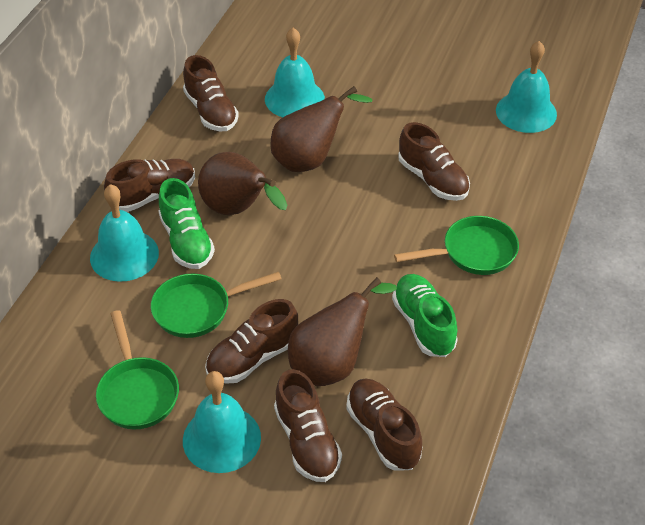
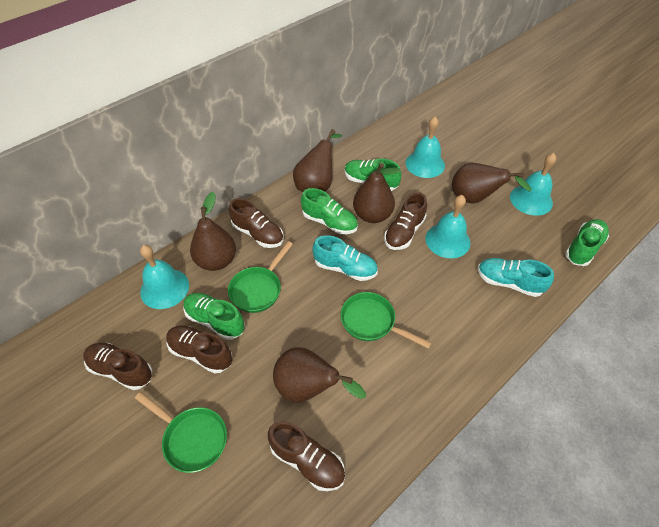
brown pear: 3 -> 5
brown shoe: 6 -> 5
green shoe: 2 -> 4
turquoise shoe: 0 -> 2

